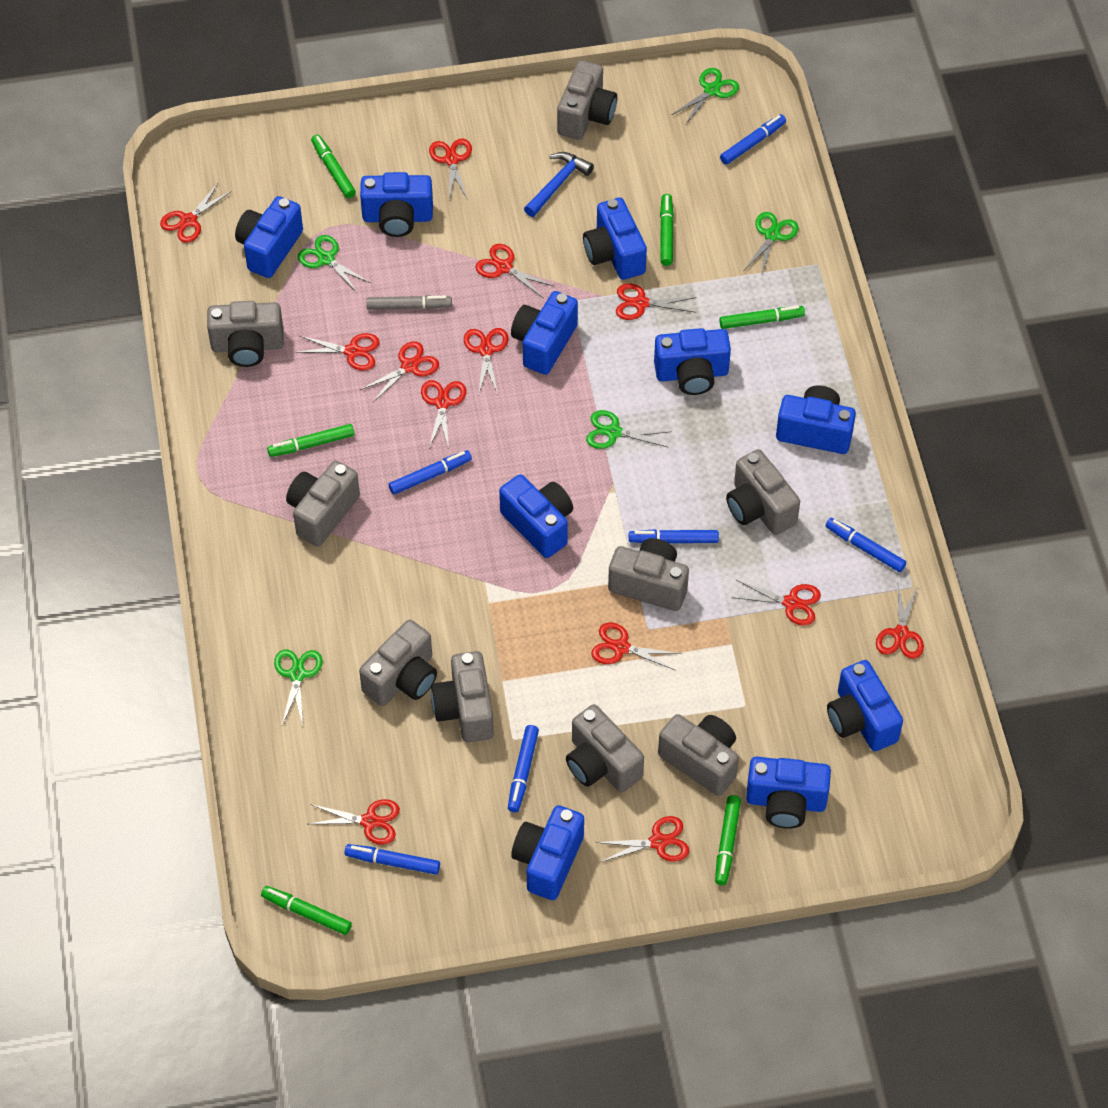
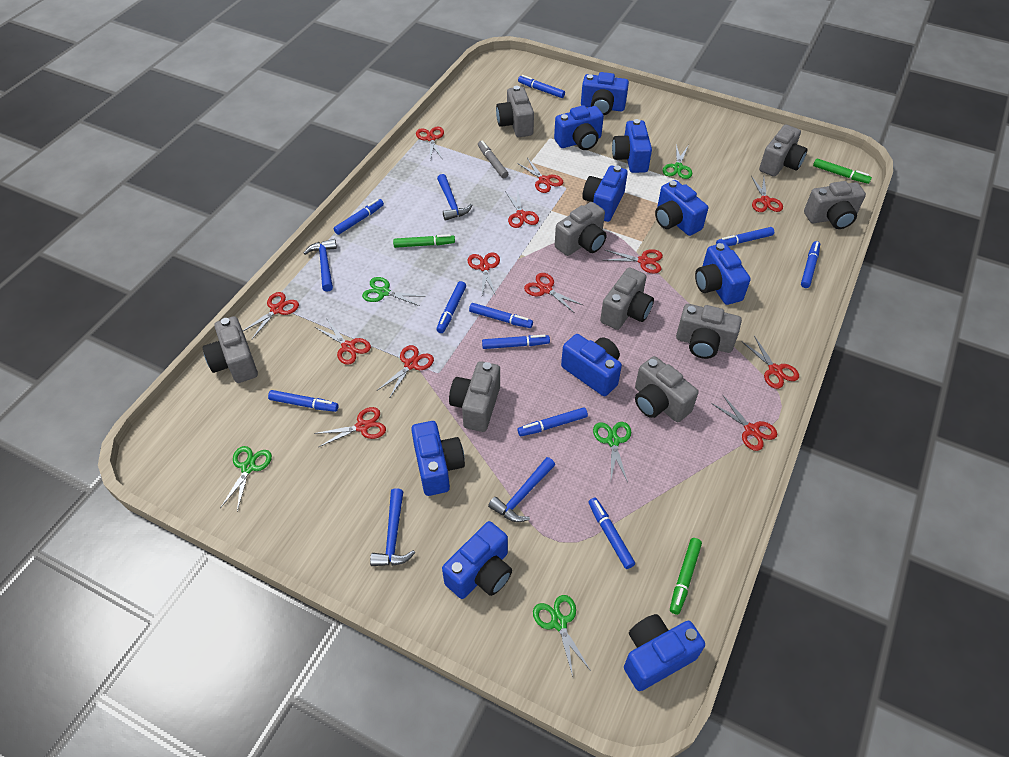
blue hammer: 1 -> 4
blue marker: 6 -> 10
green marker: 6 -> 3

